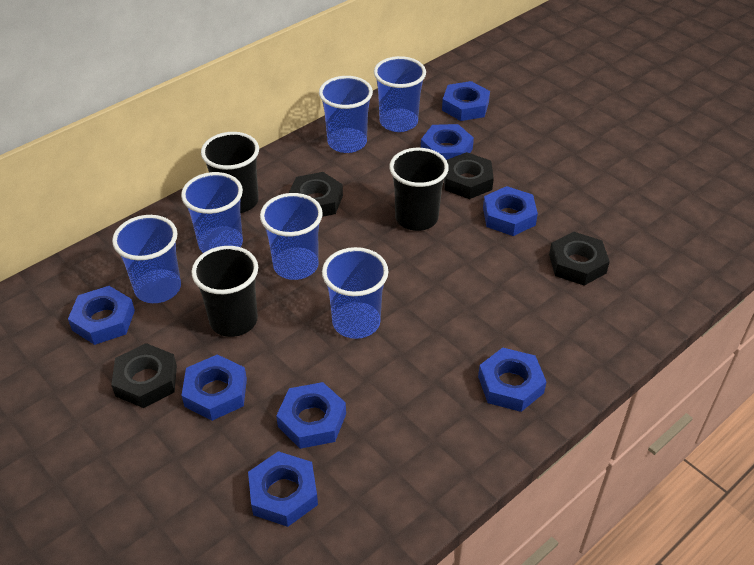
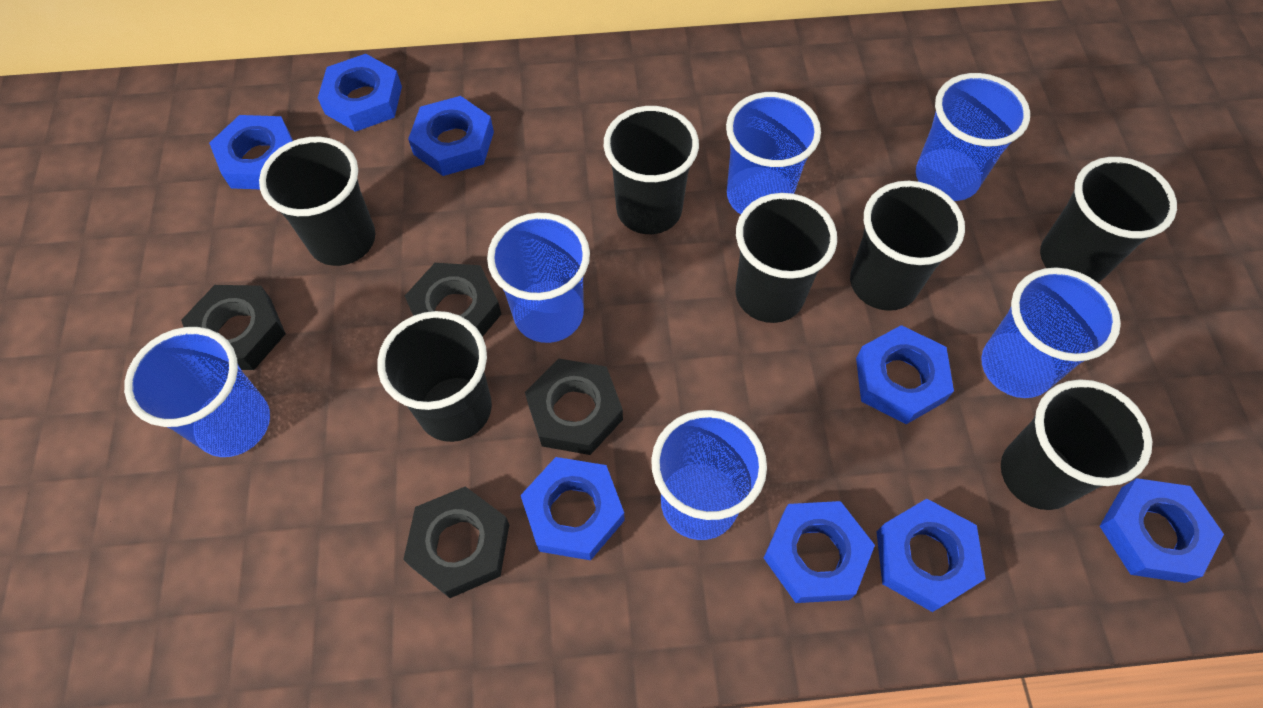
black cup: 3 -> 7

